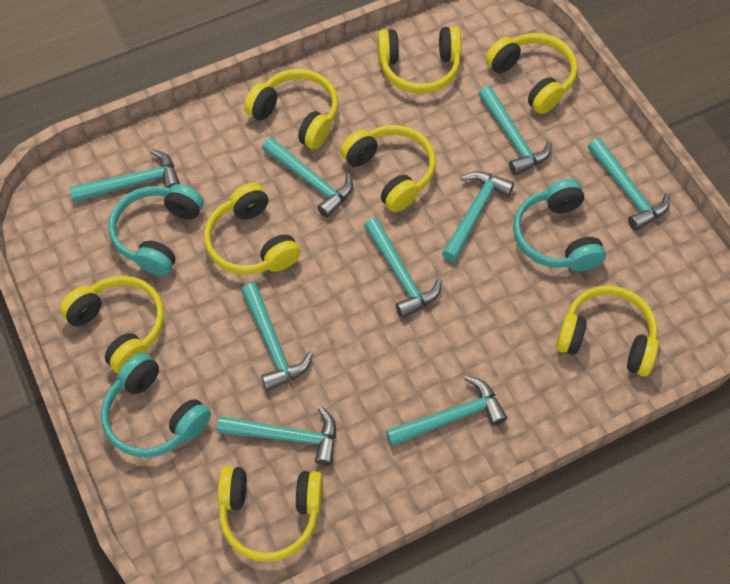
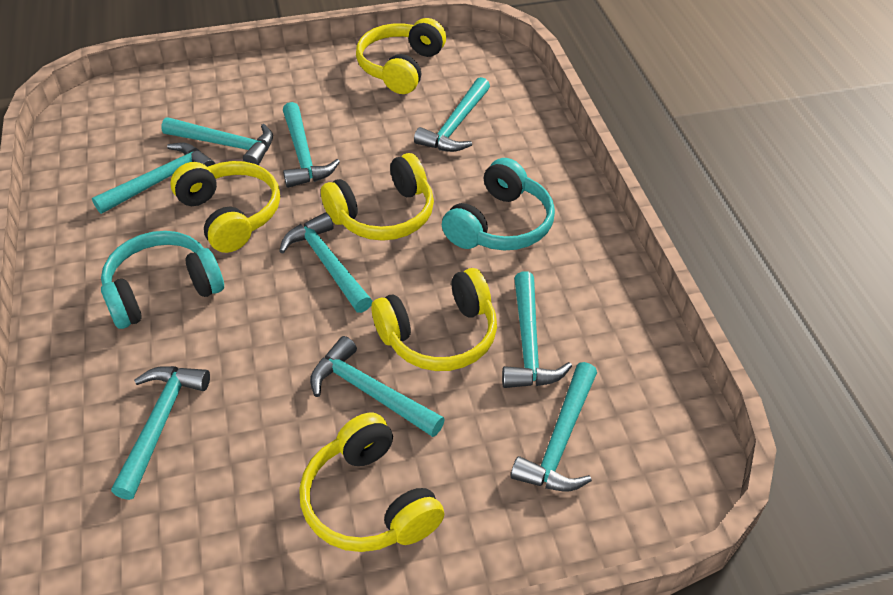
turquoise headphones: 3 -> 2
yellow headphones: 8 -> 5

